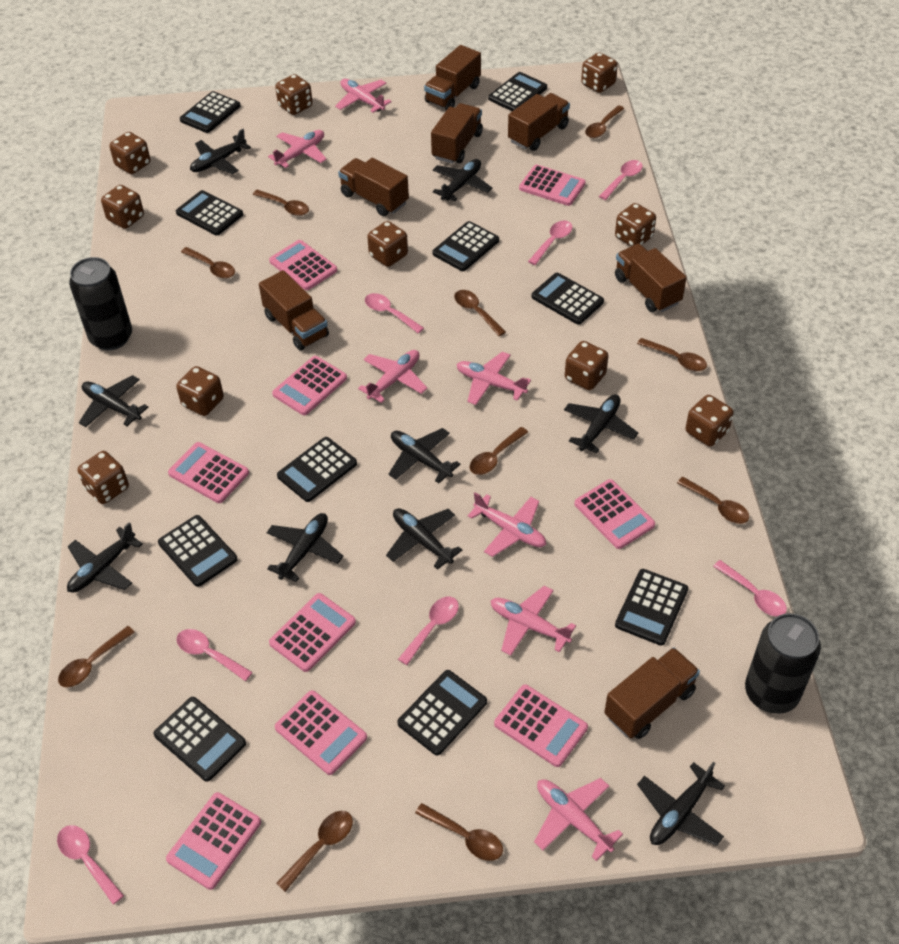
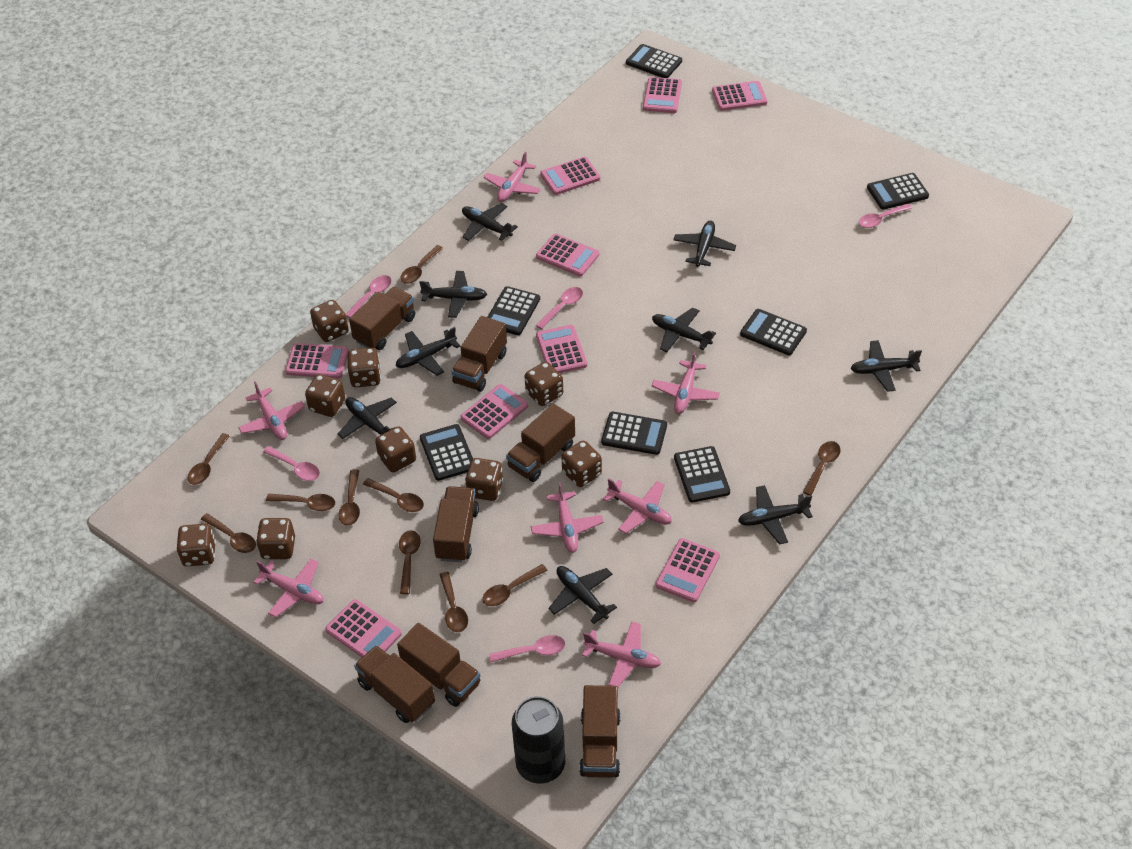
black calculator: 10 -> 7
black can: 2 -> 1
brown dice: 10 -> 9
pink spoon: 7 -> 5

